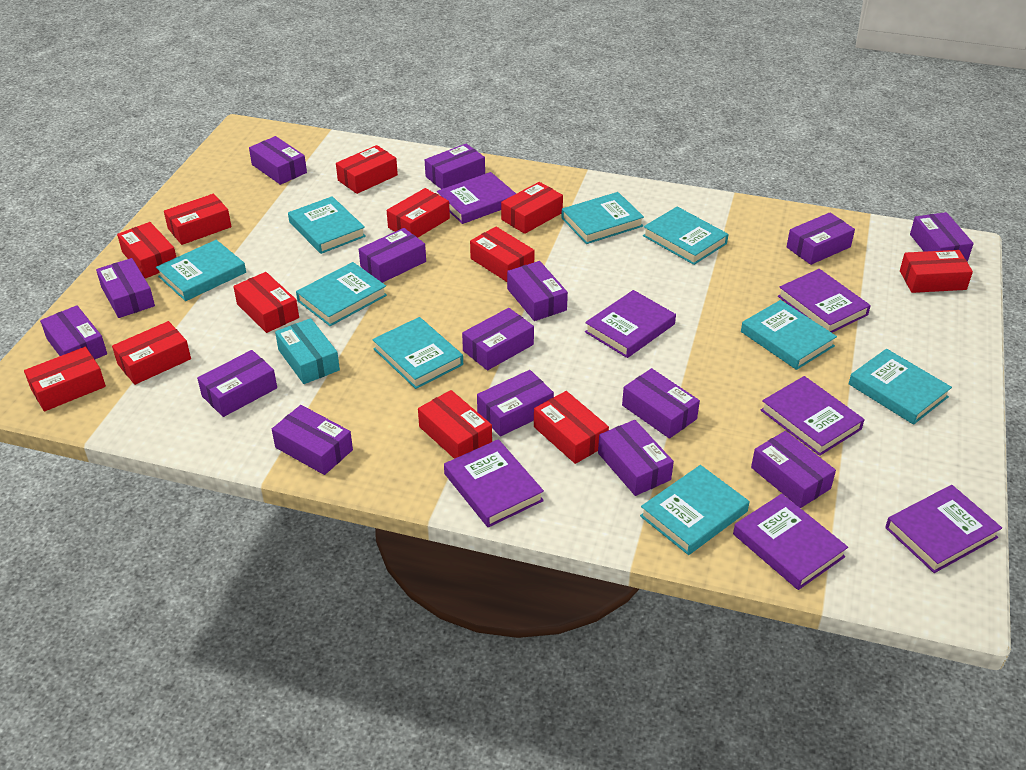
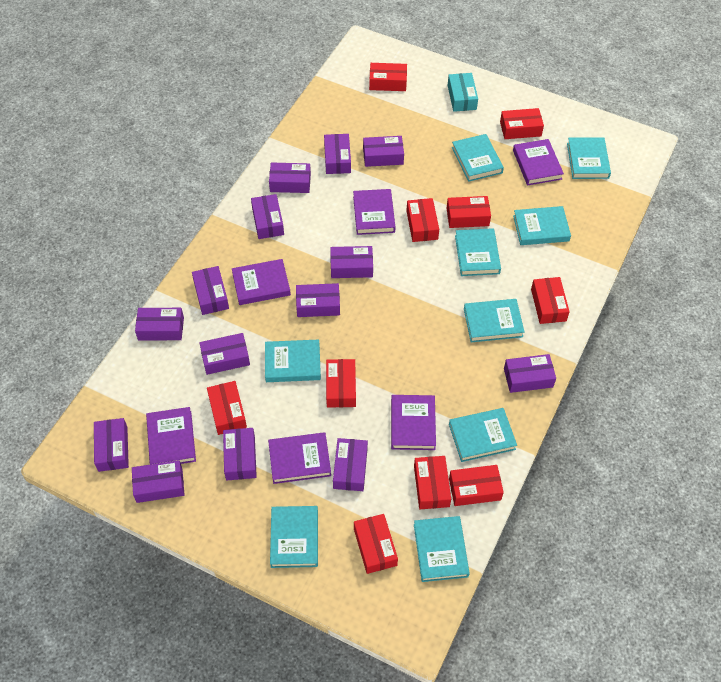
purple book: 7 -> 6
purple box: 15 -> 14
red box: 12 -> 10

